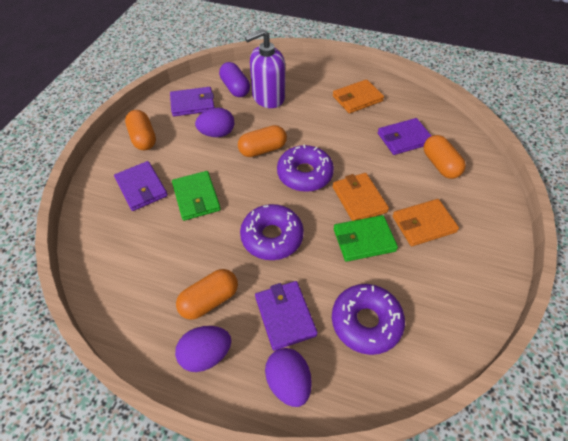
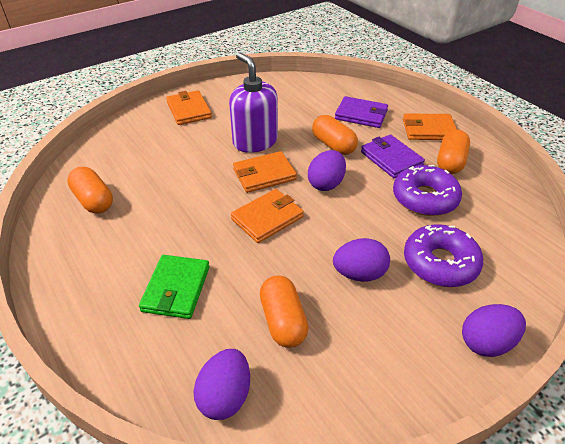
green wallet: 2 -> 1
orange wallet: 3 -> 4
purple capsule: 1 -> 0
purple donut: 3 -> 2
purple egg: 3 -> 4
purple wallet: 4 -> 2

